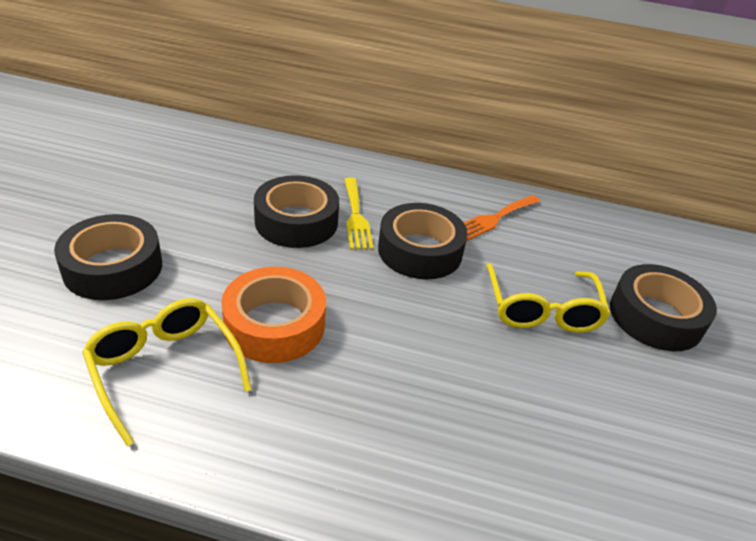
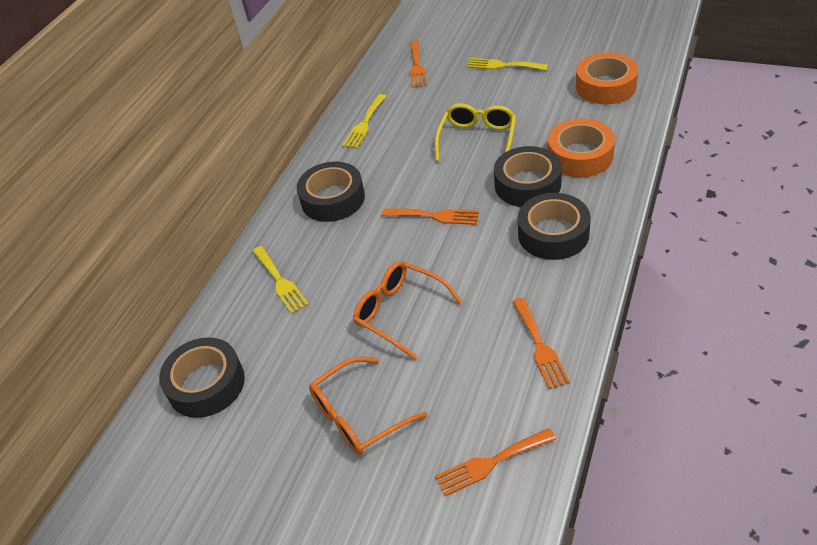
orange fork: 1 -> 4
orange glasses: 0 -> 2
orange tape: 1 -> 2
yellow fork: 1 -> 3
yellow glasses: 2 -> 1

